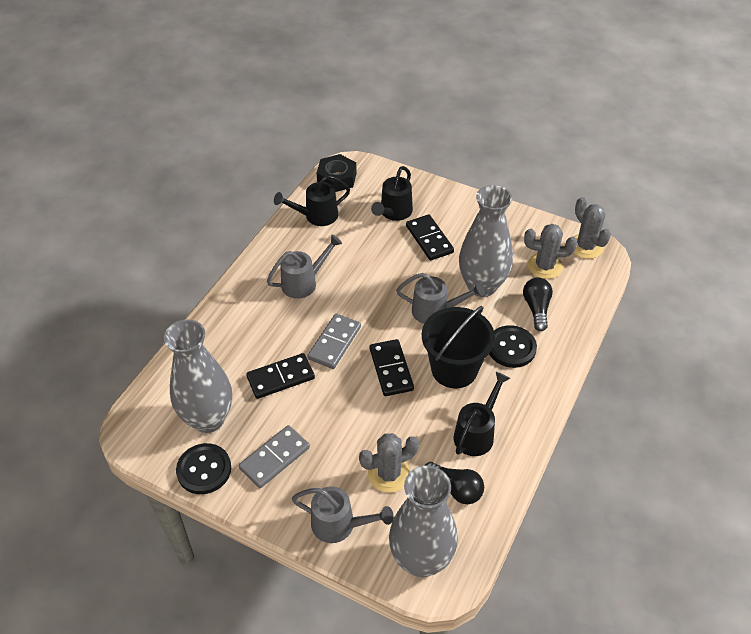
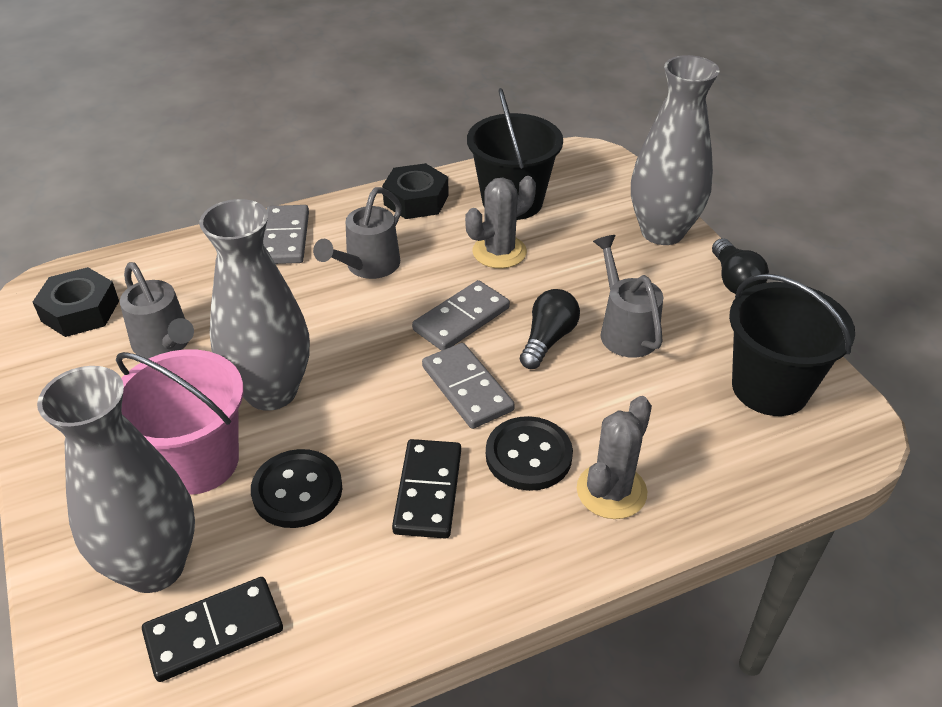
black bucket: 1 -> 2
black domino: 3 -> 2
black nut: 1 -> 2
black watering can: 3 -> 0
grey cactus: 3 -> 2
grey domino: 2 -> 3
pink bucket: 0 -> 1

